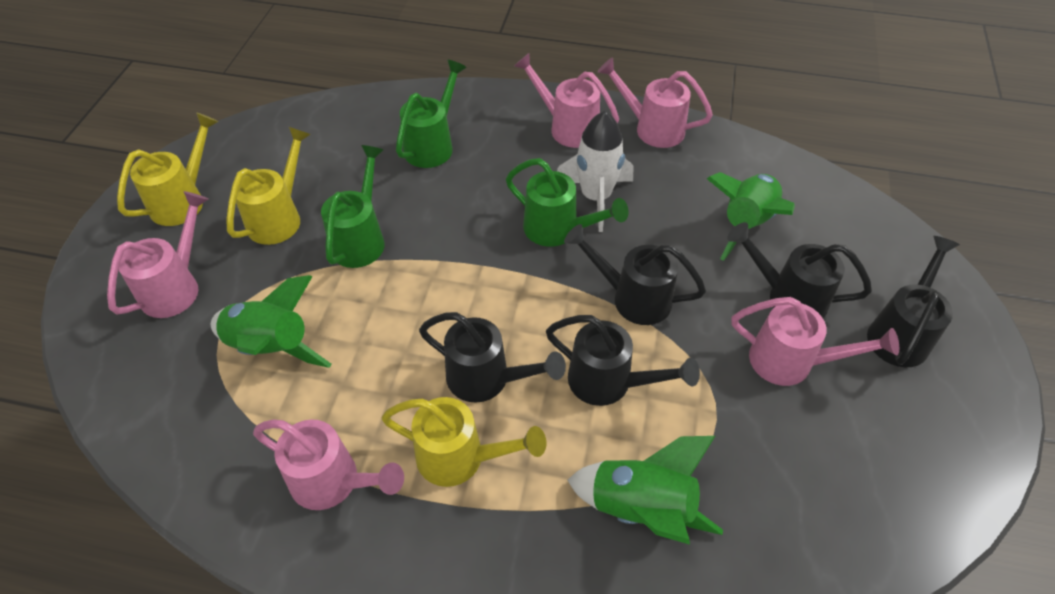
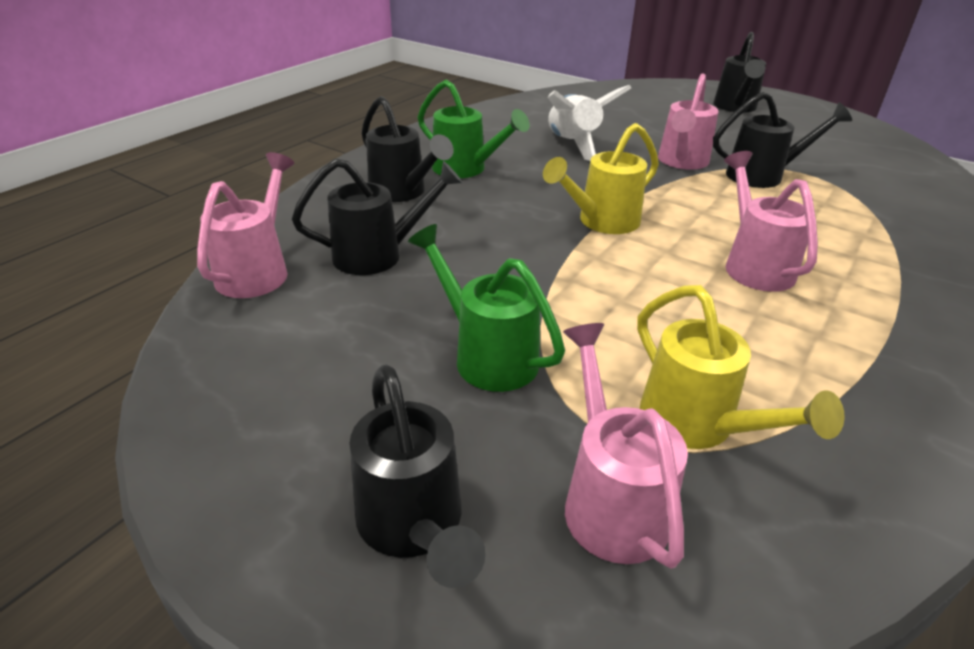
green rocket: 3 -> 0
green watering can: 3 -> 2
pink watering can: 5 -> 4
yellow watering can: 3 -> 2

